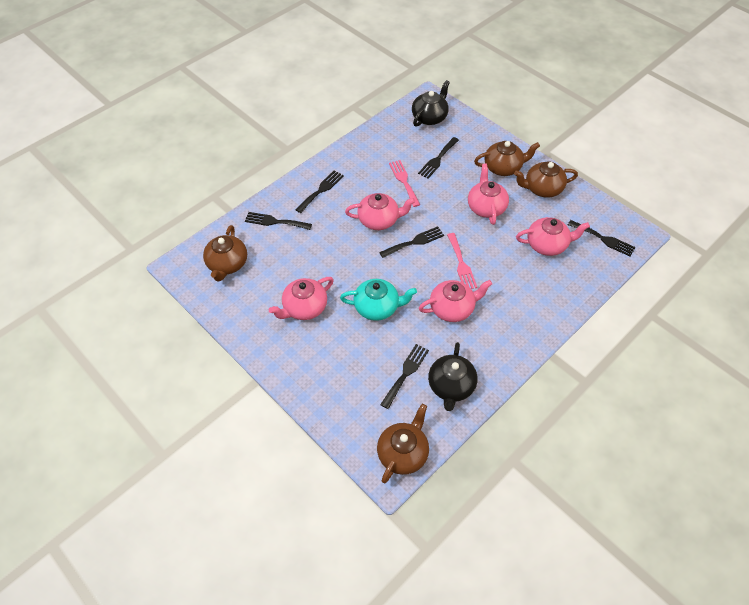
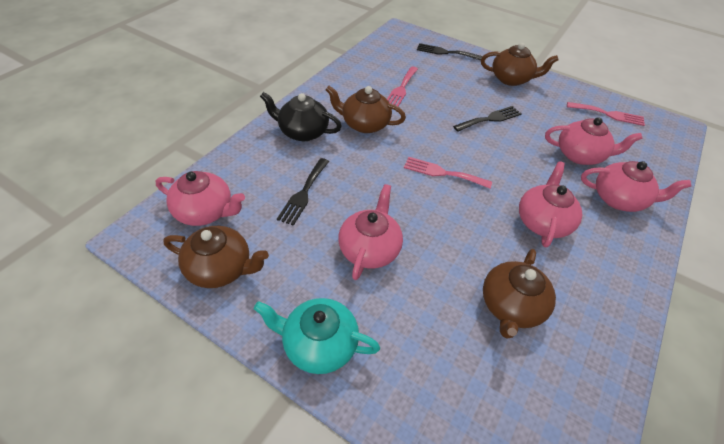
black fork: 6 -> 3
black teapot: 2 -> 1
pink fork: 2 -> 3

